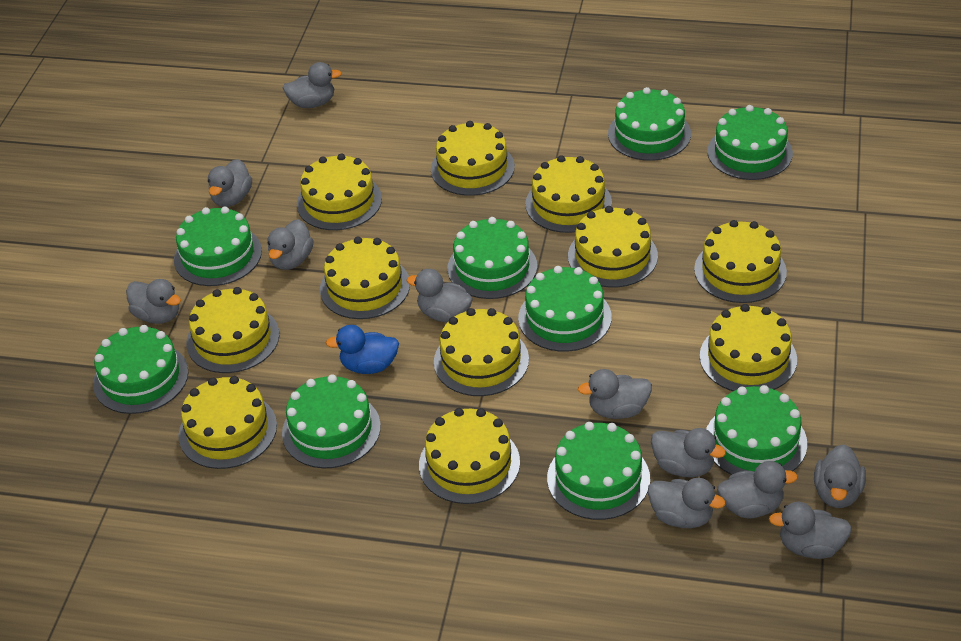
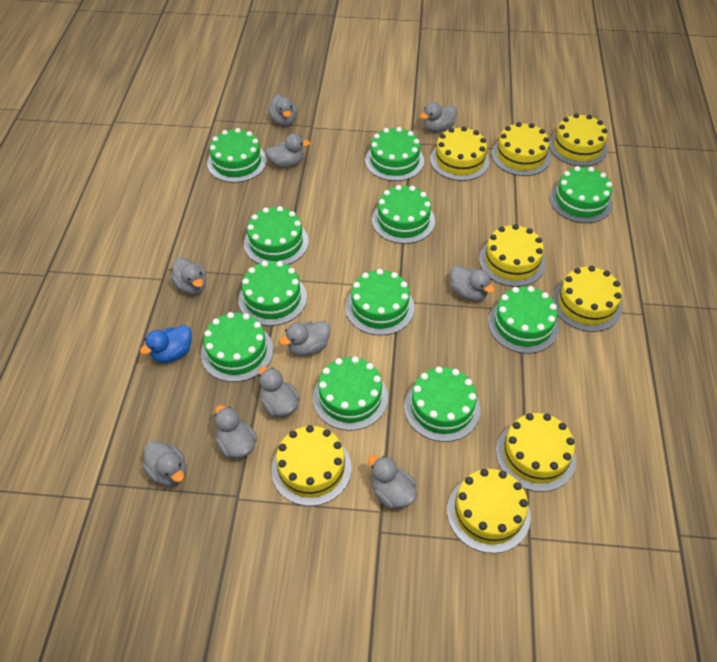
green cake: 9 -> 11
grey duck: 11 -> 10
yellow cake: 11 -> 8

